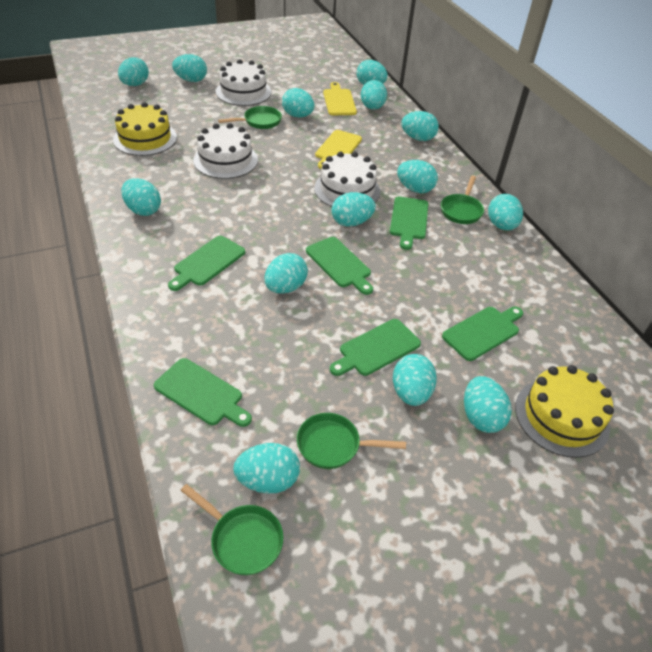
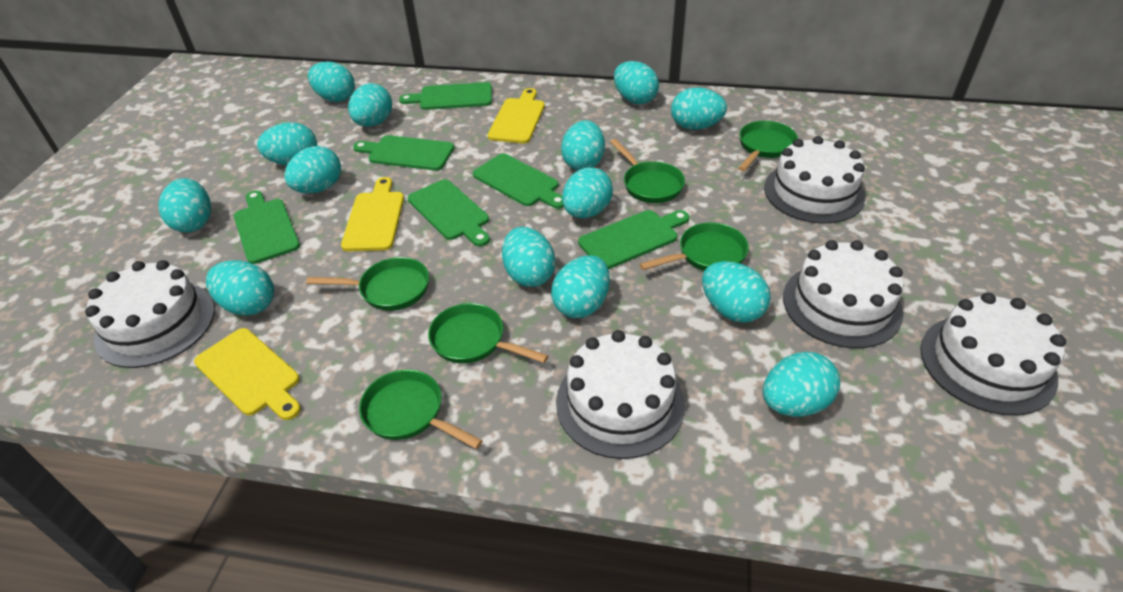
green pan: 4 -> 6
white cake: 3 -> 5
yellow cake: 2 -> 0
yellow cutting board: 2 -> 3

